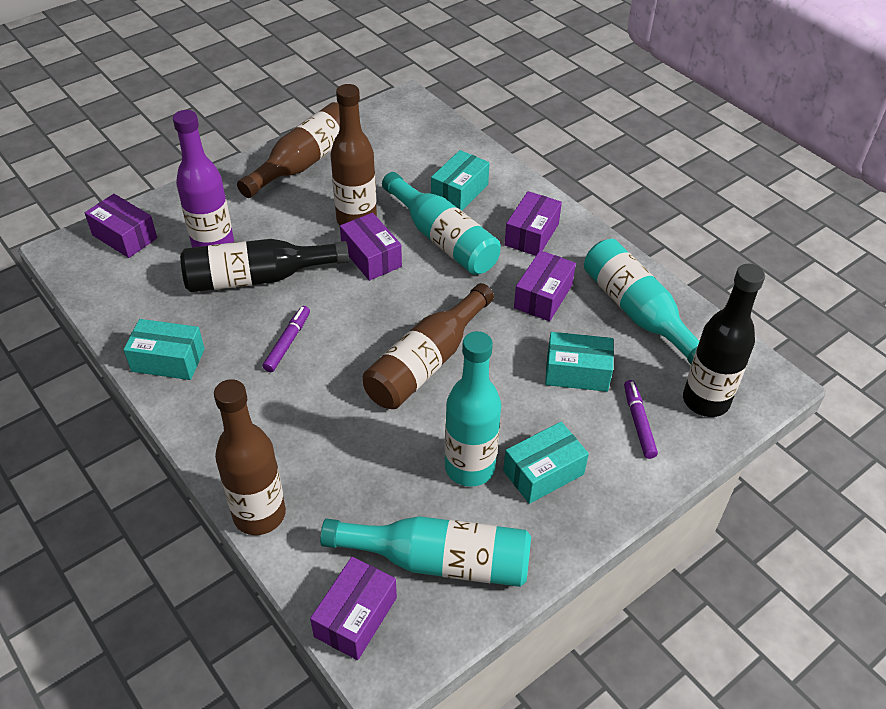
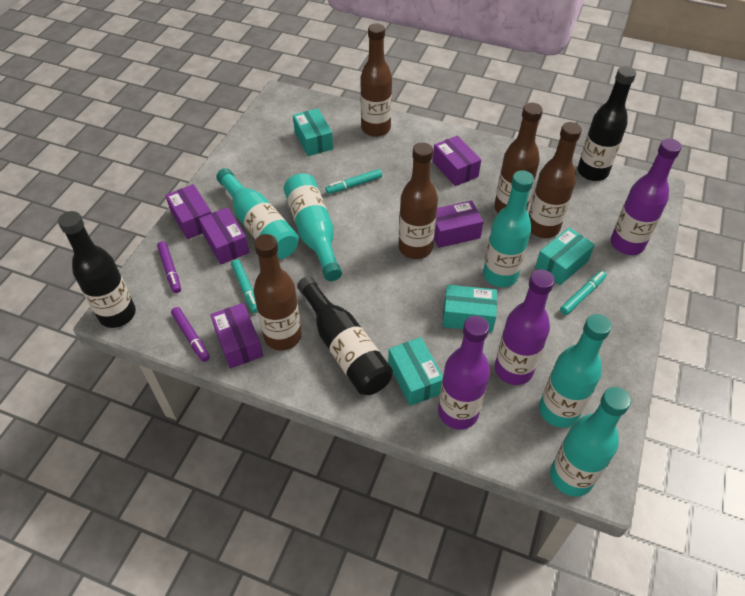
black bottle: 2 -> 3
brown bottle: 4 -> 5
purple bottle: 1 -> 3
turquoise bottle: 4 -> 5
turquoise marker: 0 -> 3

